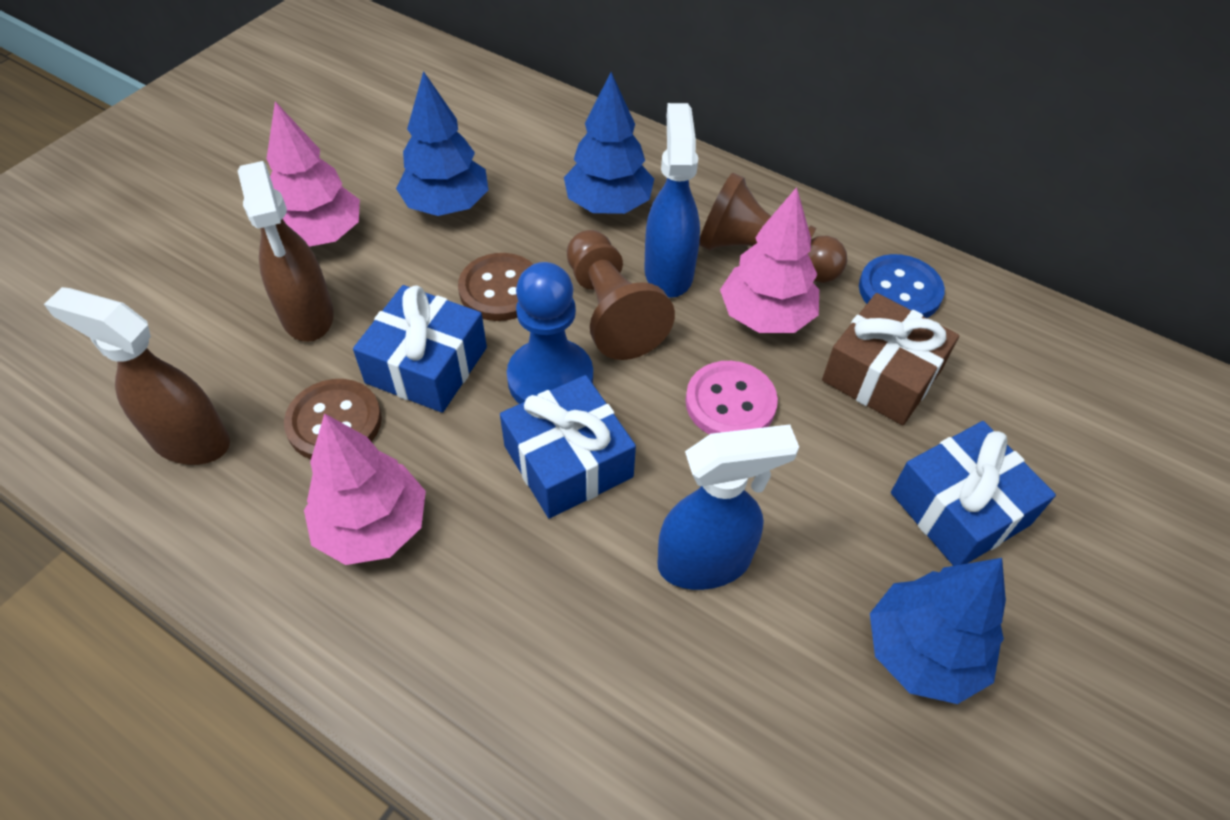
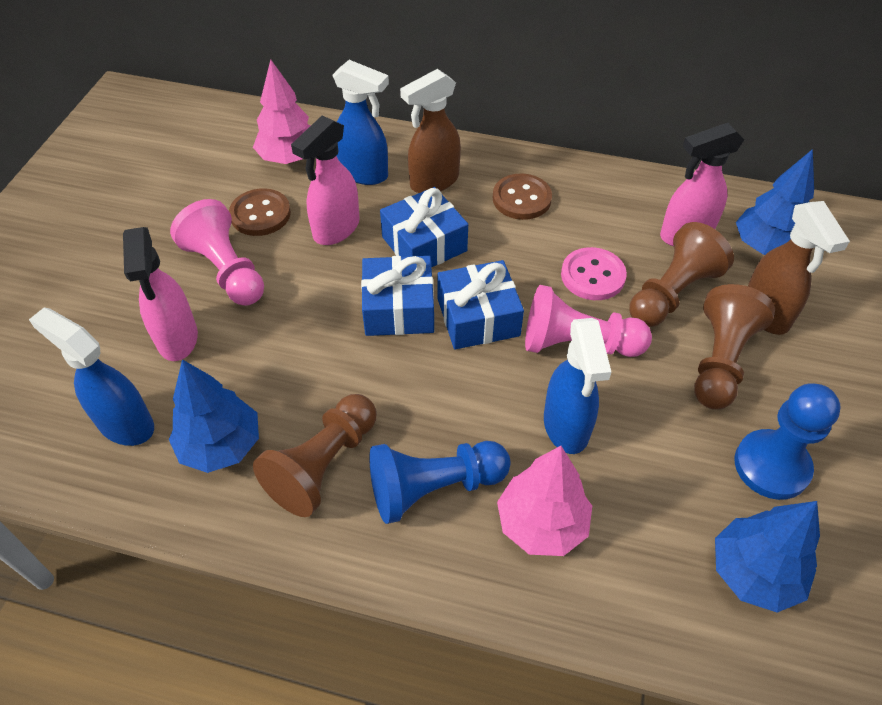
blue button: 1 -> 0
blue pawn: 1 -> 2
blue spray bottle: 2 -> 3
brown gift: 1 -> 0
brown pawn: 2 -> 3
pink pawn: 0 -> 2
pink spray bottle: 0 -> 3
pink tree: 3 -> 2

